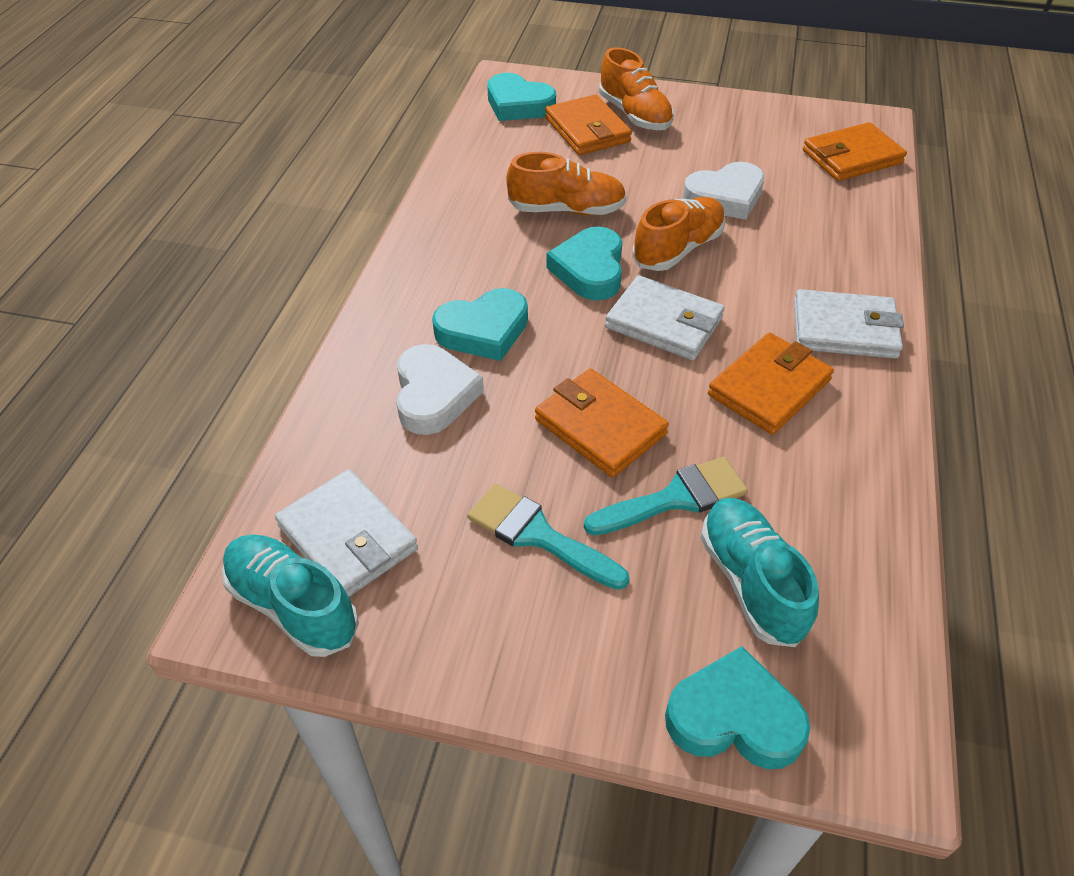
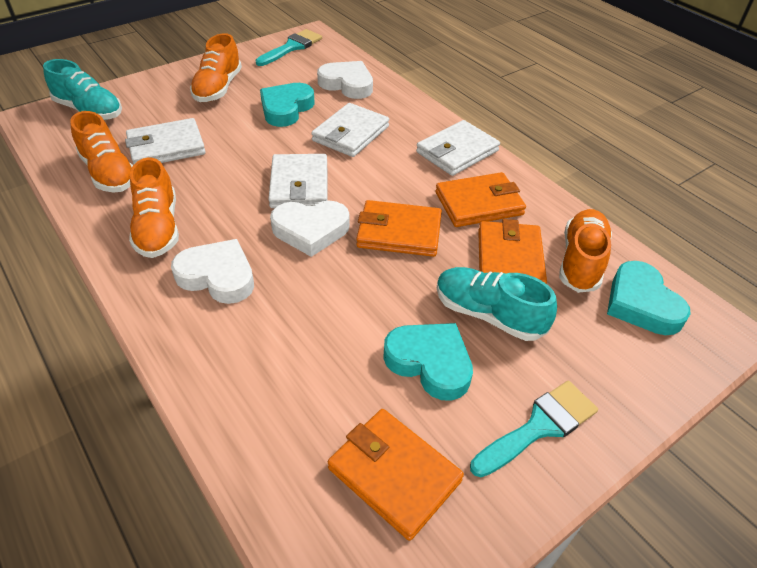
orange shoe: 3 -> 4
turquoise heart: 4 -> 3
white heart: 2 -> 3
white wallet: 3 -> 4

